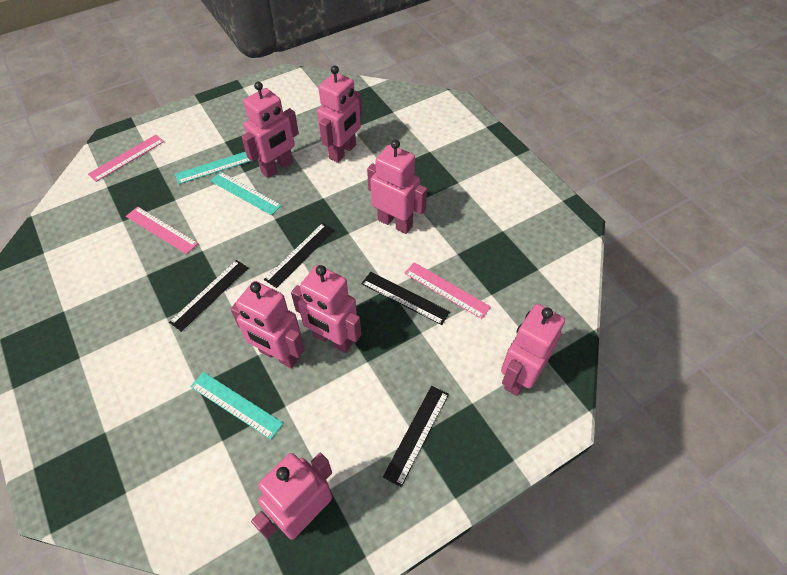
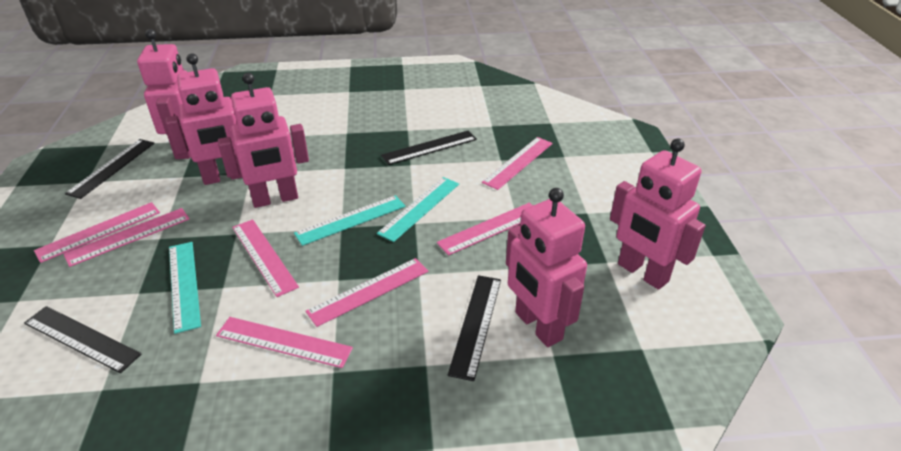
pink robot: 7 -> 5
pink ruler: 3 -> 7

